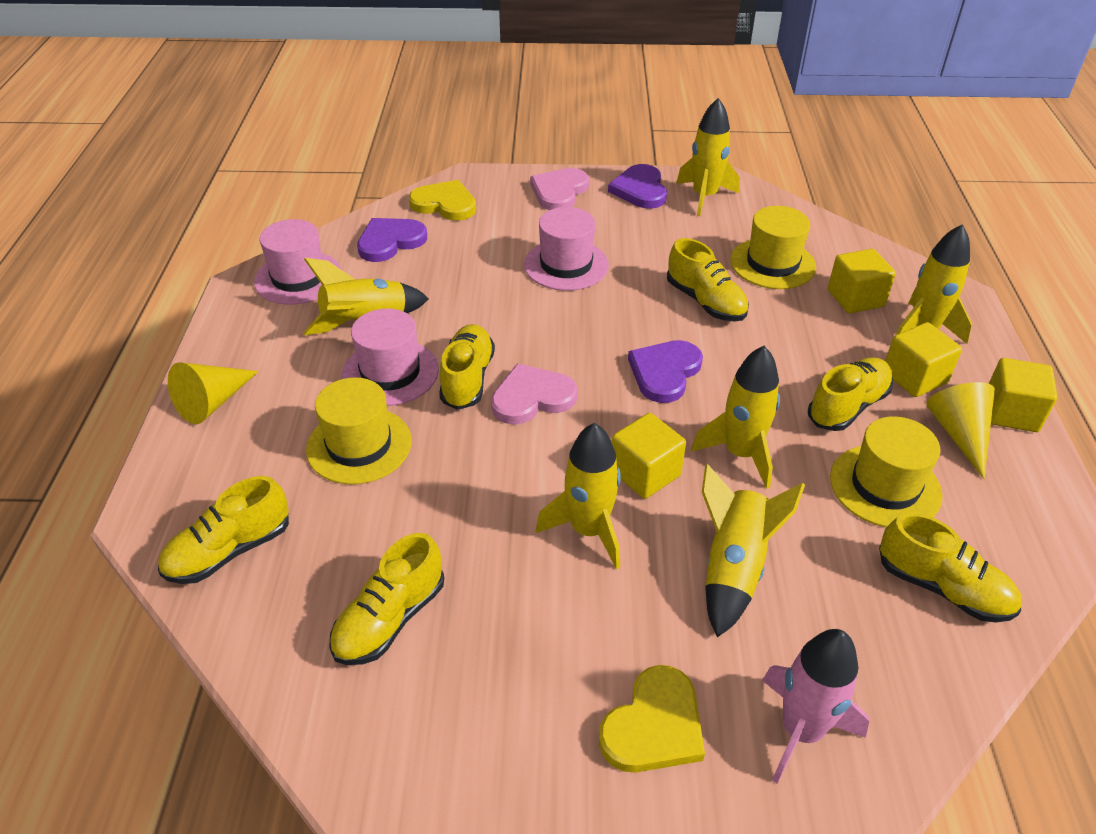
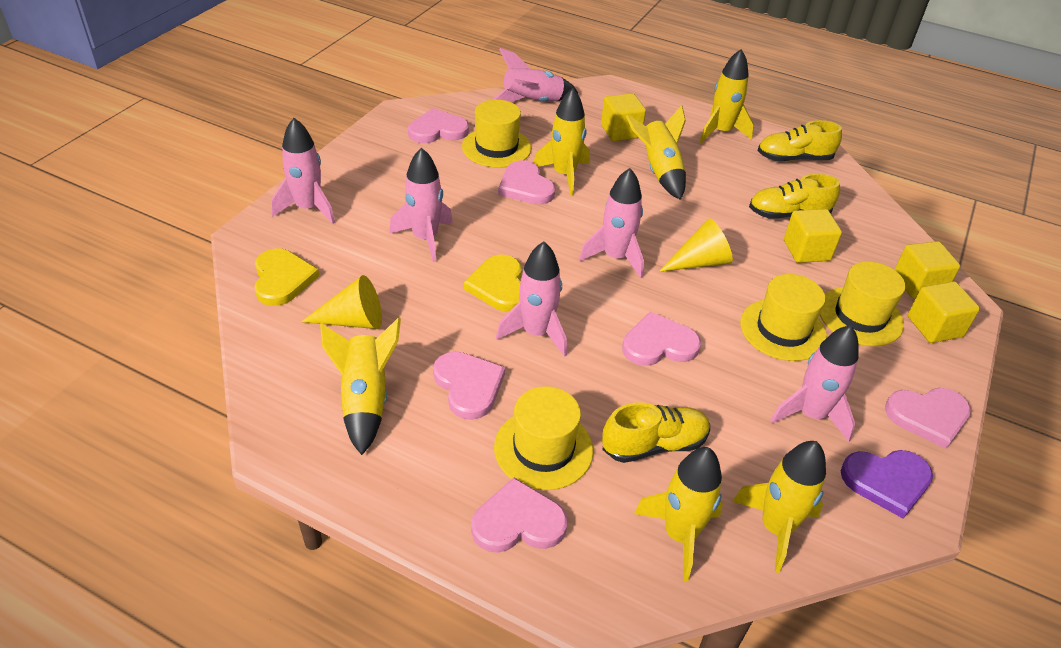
pink hat: 3 -> 0
pink heart: 2 -> 6
pink rocket: 1 -> 6
purple heart: 3 -> 1
yellow hat: 3 -> 4
yellow shoe: 6 -> 3

